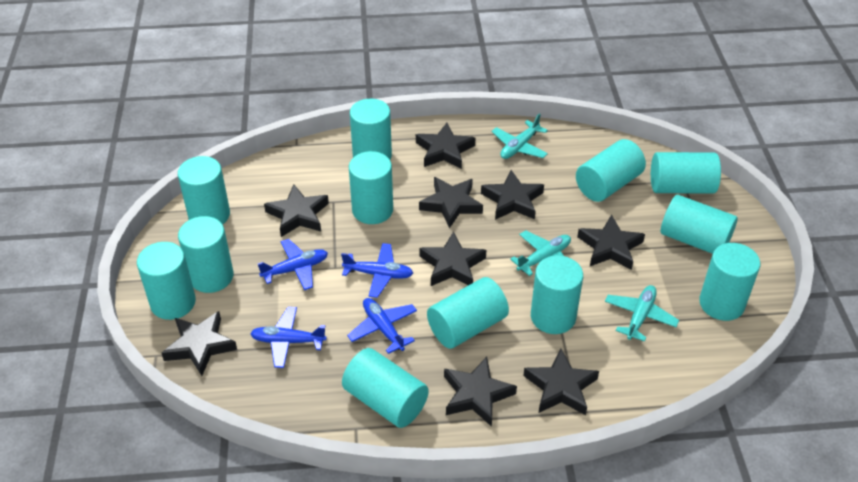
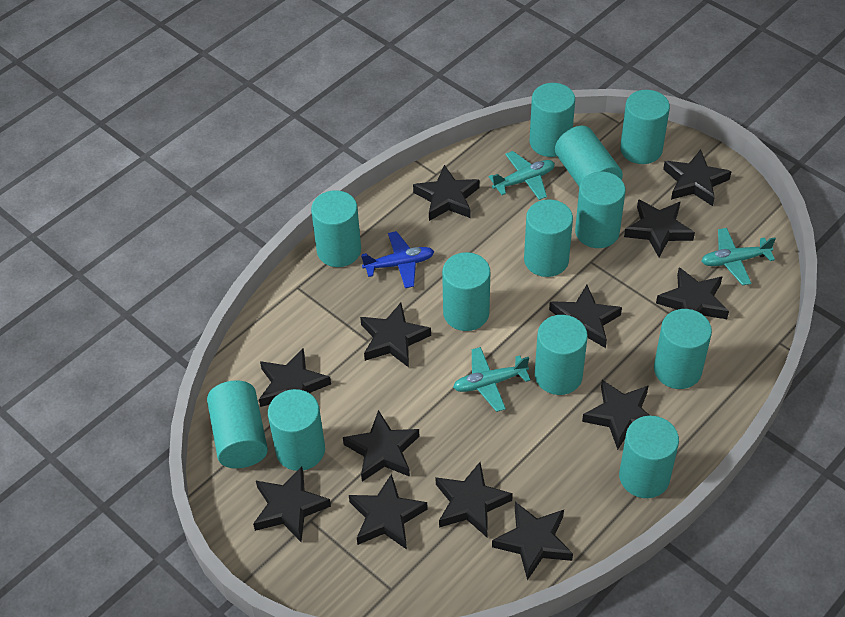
black star: 9 -> 13
blue plane: 4 -> 1

